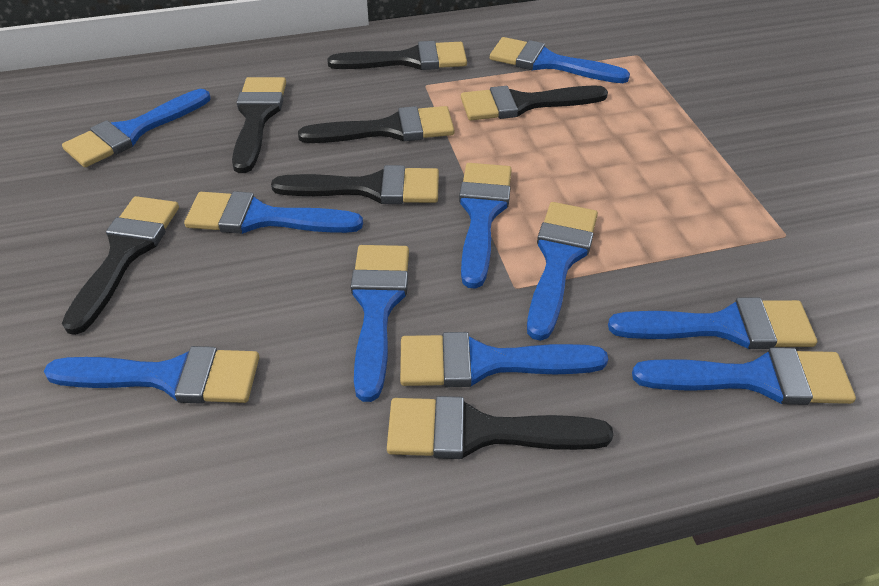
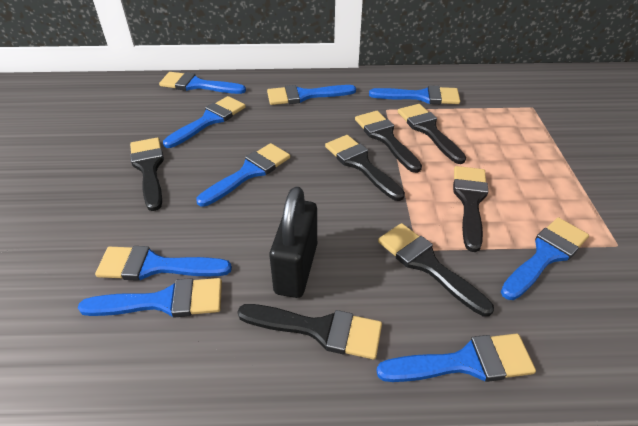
black padlock: 0 -> 1
blue brush: 10 -> 9

